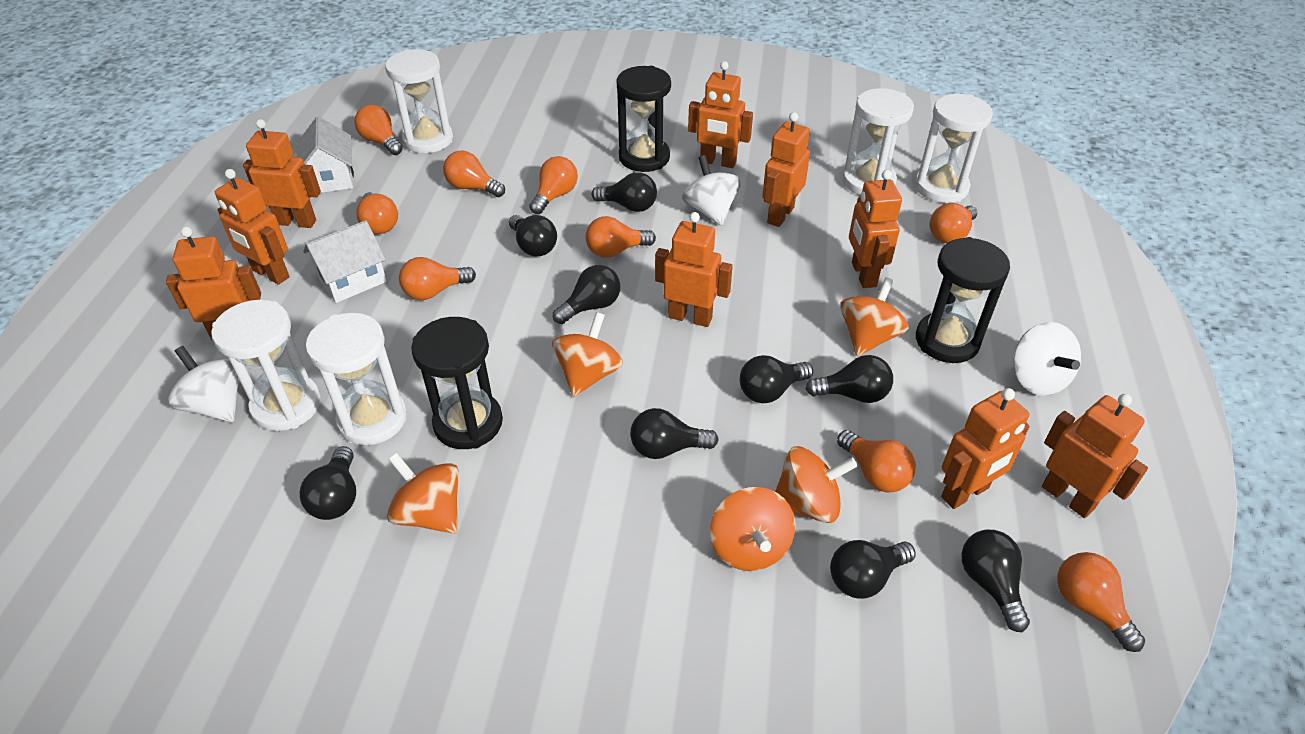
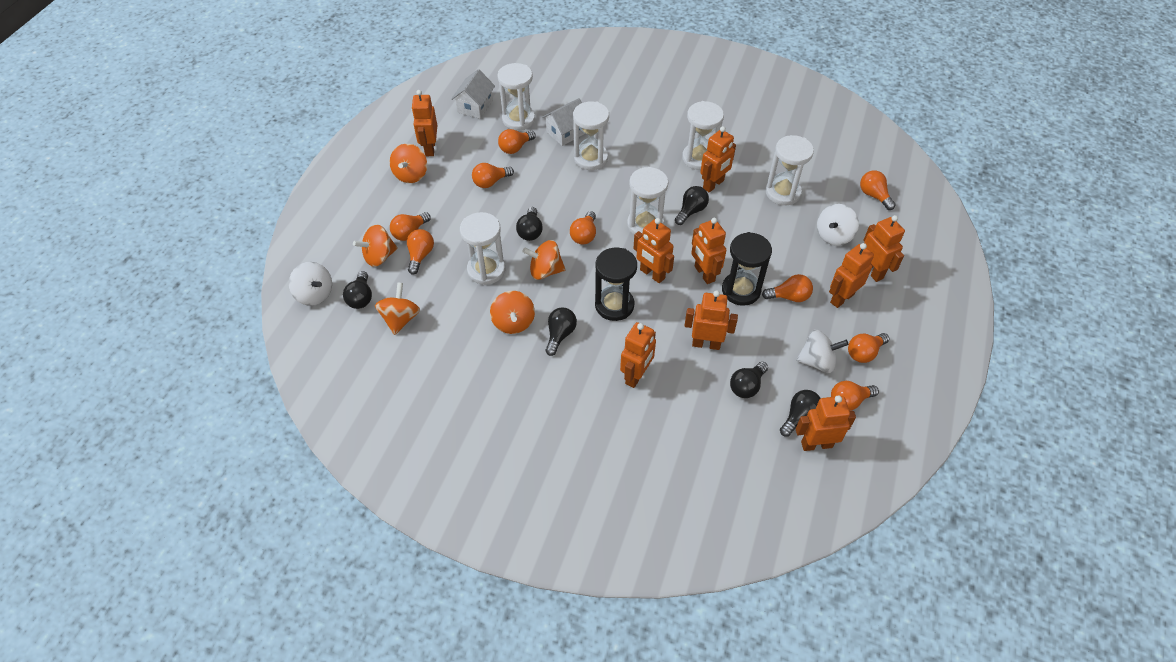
black hourglass: 3 -> 2
black light bulb: 9 -> 6
white hourglass: 5 -> 6

